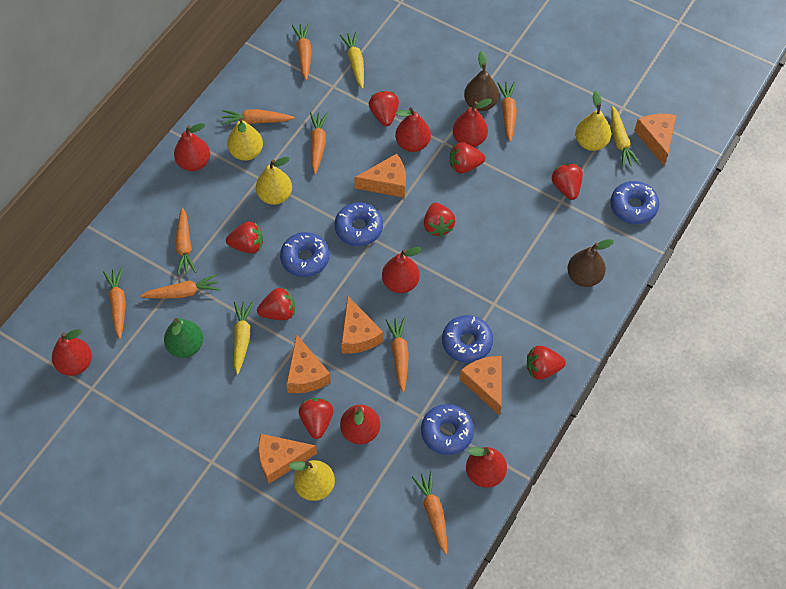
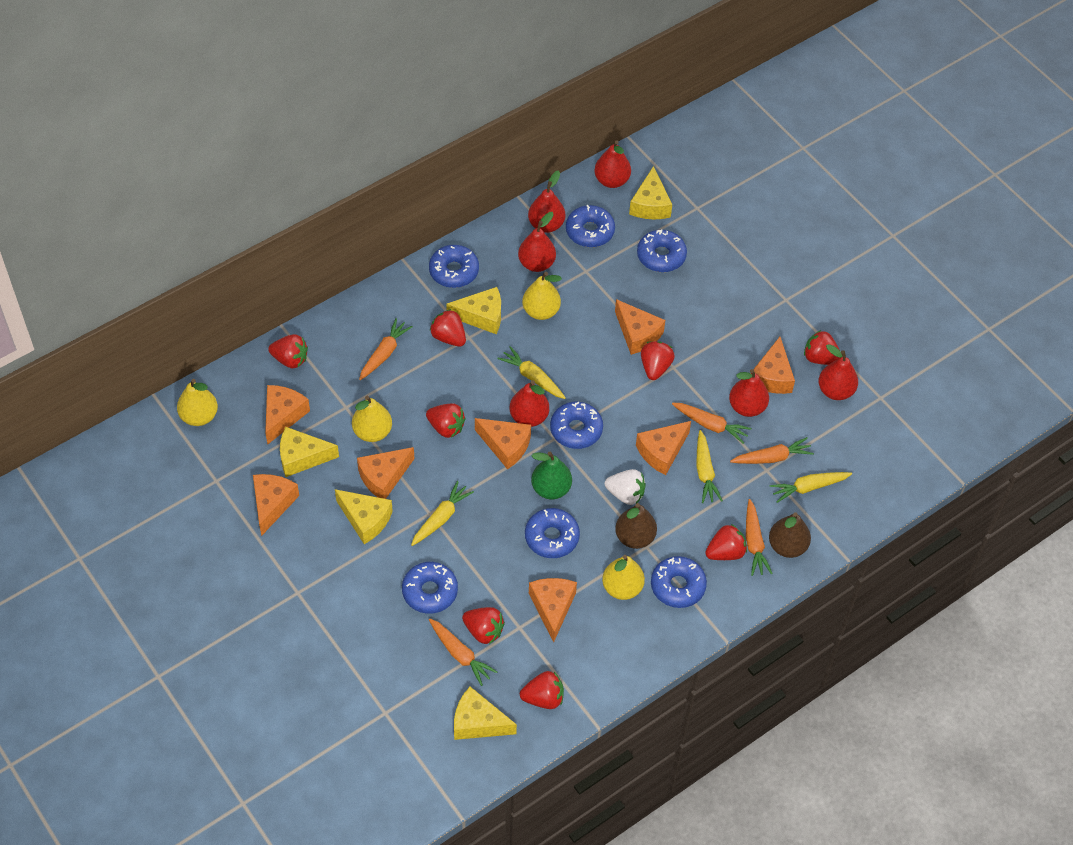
blue donut: 5 -> 7
orange carrot: 9 -> 5
orange cheese: 6 -> 8
red pear: 7 -> 6
white strawberry: 0 -> 1
yellow carrot: 3 -> 4
yellow cheese: 0 -> 5

